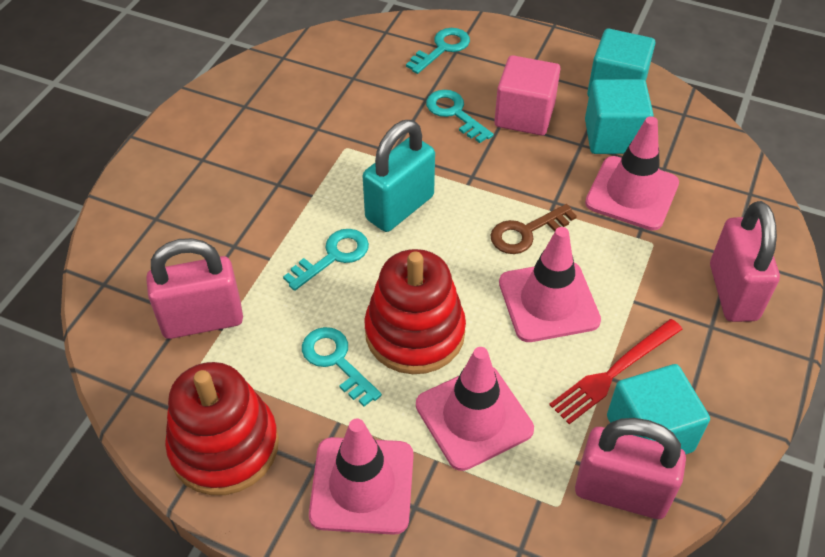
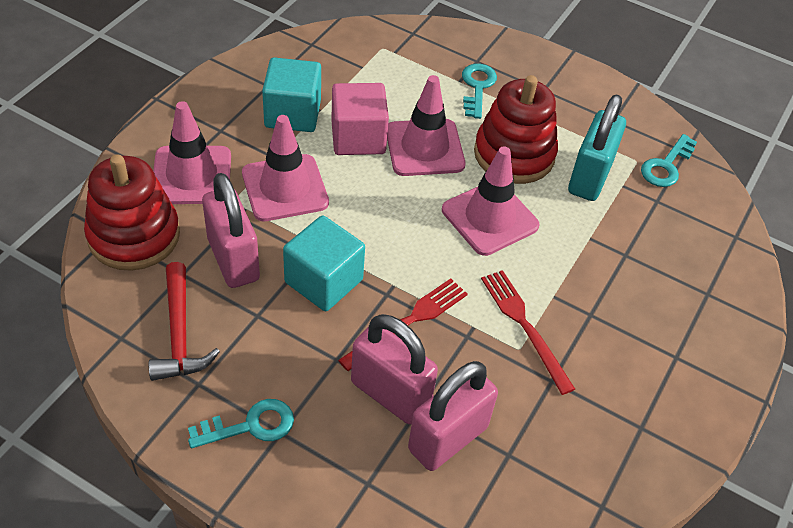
brown key: 1 -> 0
red fork: 1 -> 2
red hammer: 0 -> 1
turquoise cube: 3 -> 2
turquoise key: 4 -> 3

